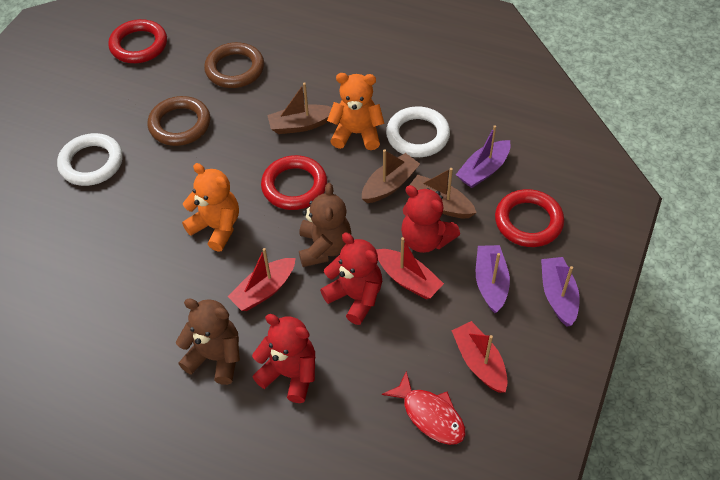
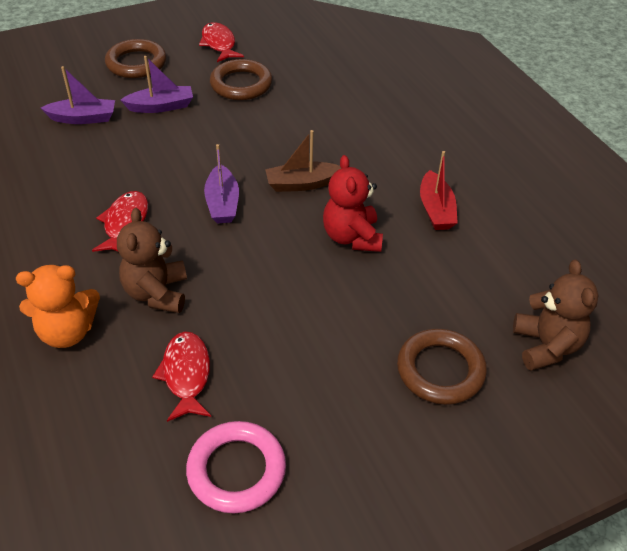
brown boat: 3 -> 1
brown ring: 2 -> 3
orange teddy bear: 2 -> 1
pink ring: 0 -> 1
red boat: 3 -> 1
red fish: 1 -> 3
red ring: 3 -> 0
red teddy bear: 3 -> 1
white ring: 2 -> 0

